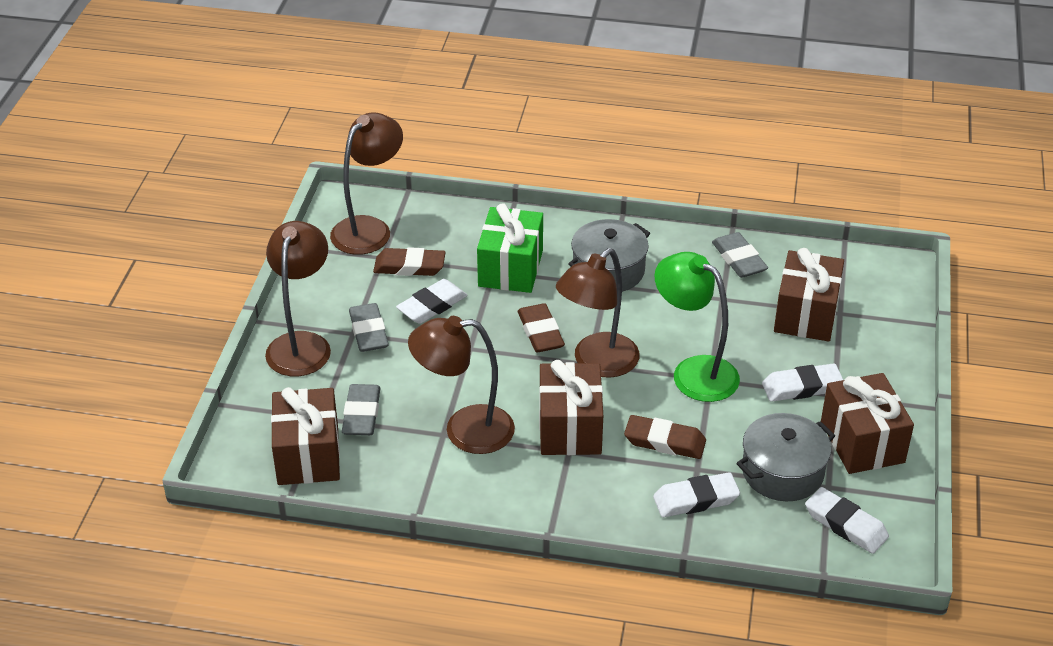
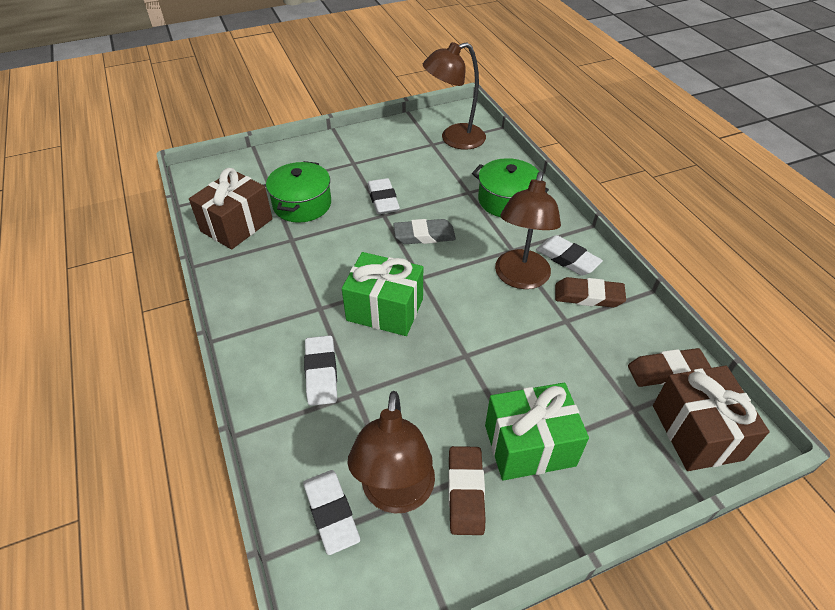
brown gift: 4 -> 2
brown lamp: 4 -> 3
green gift: 1 -> 2
green lamp: 1 -> 0
green pot: 0 -> 2
grey eraser: 3 -> 1
grey pot: 2 -> 0

